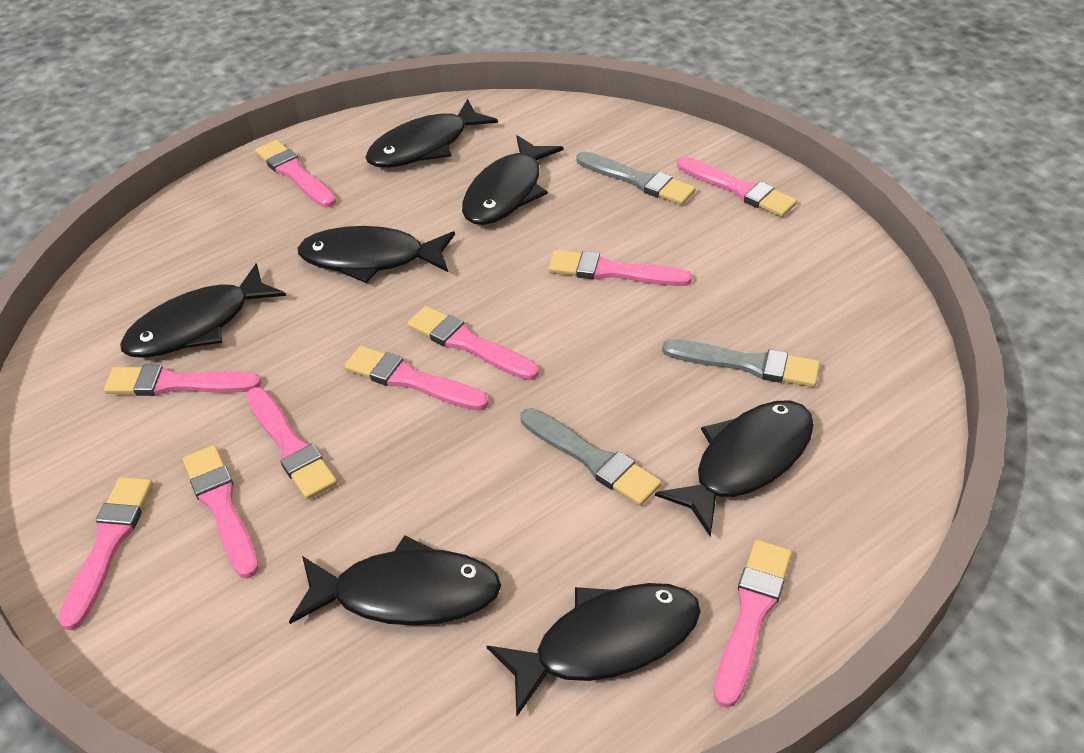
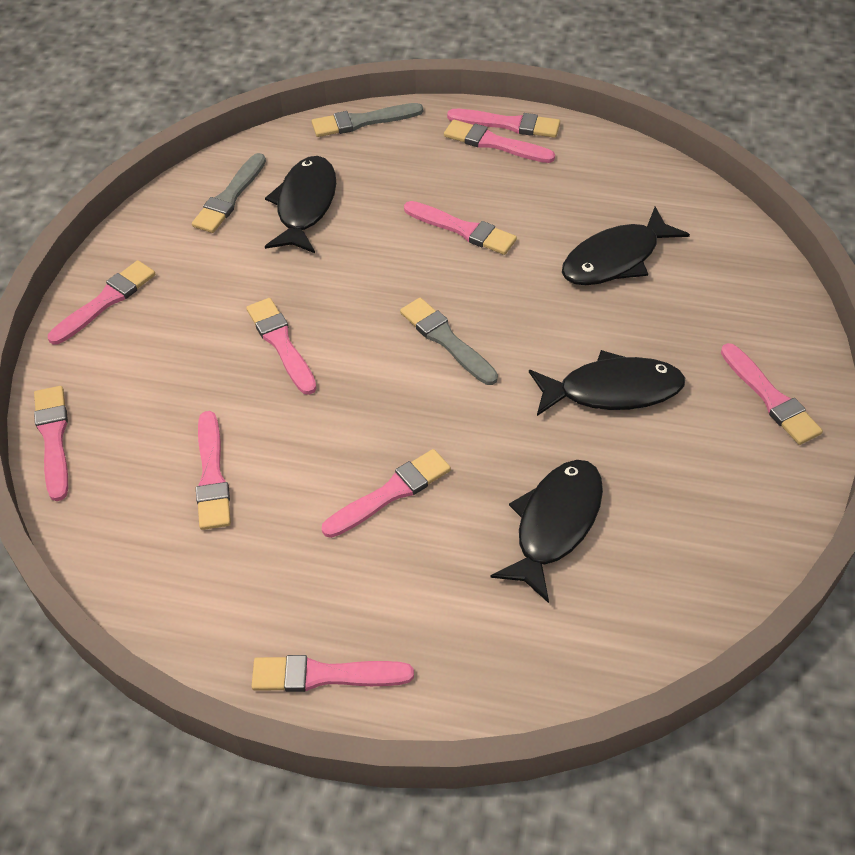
black fish: 7 -> 4

